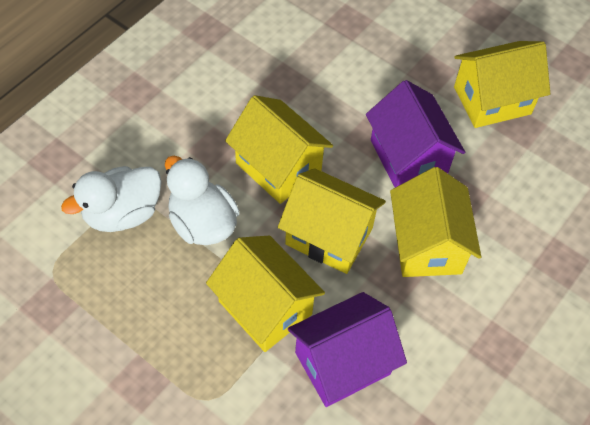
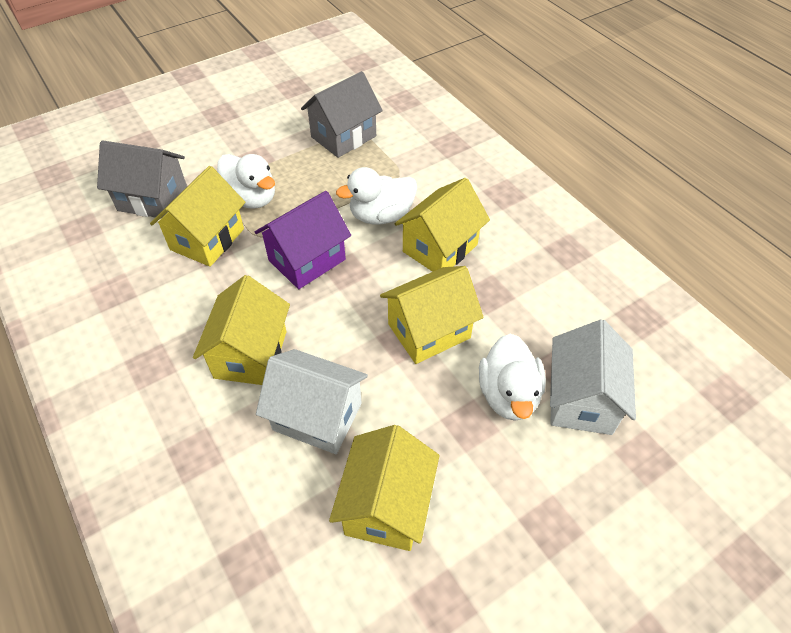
grey house: 0 -> 2
purple house: 2 -> 1
white duck: 2 -> 3
white house: 0 -> 2

